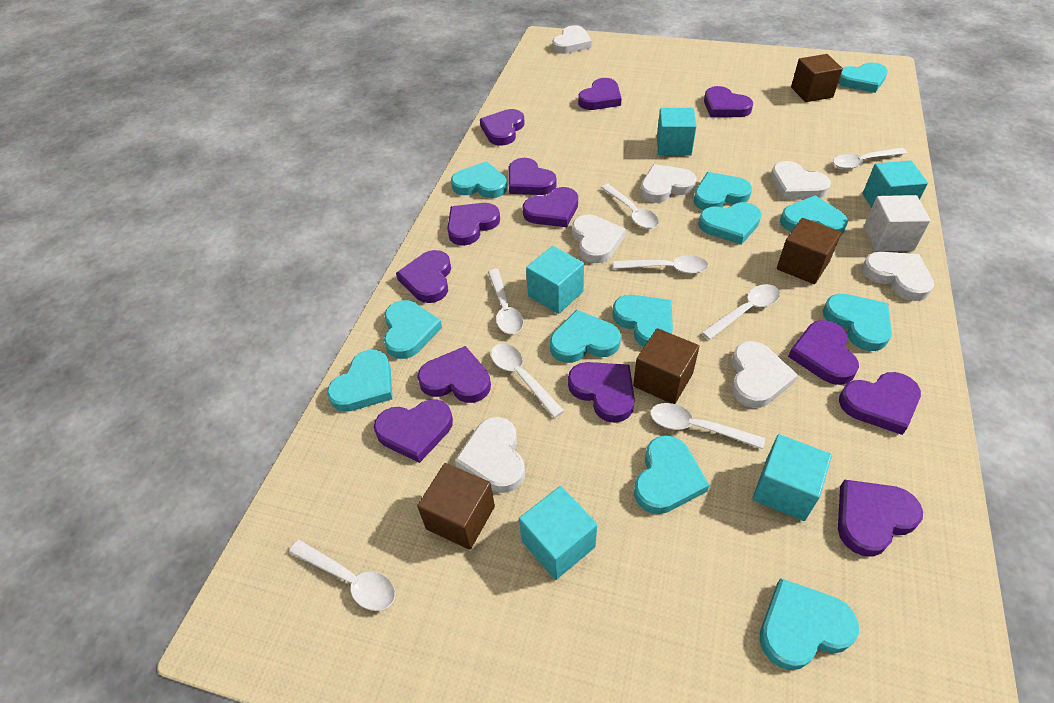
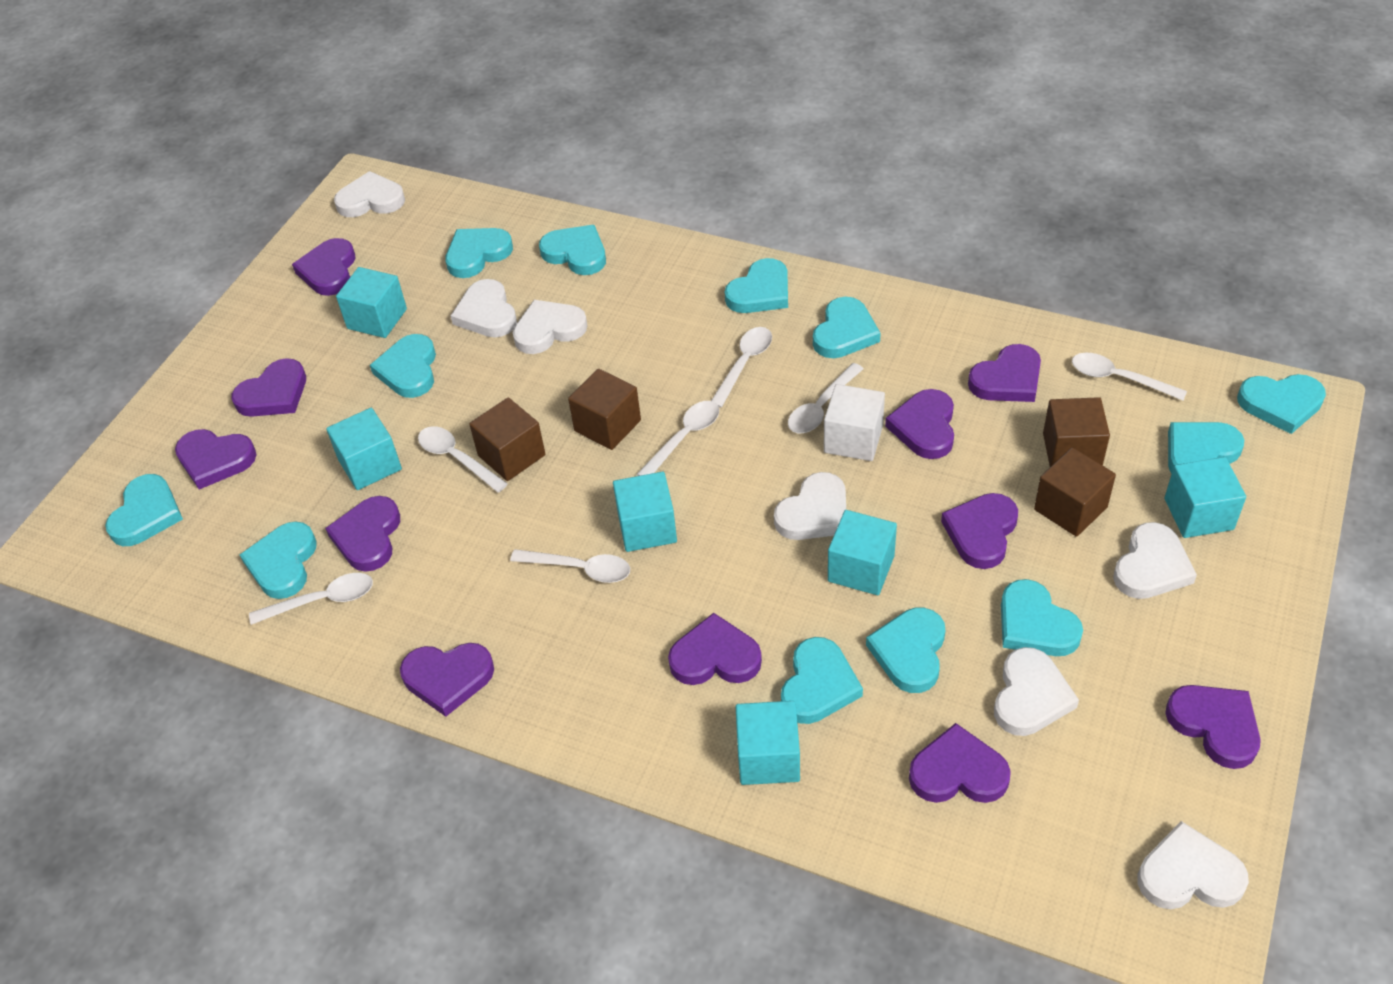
purple heart: 13 -> 11
turquoise cube: 5 -> 6
white spoon: 8 -> 7

